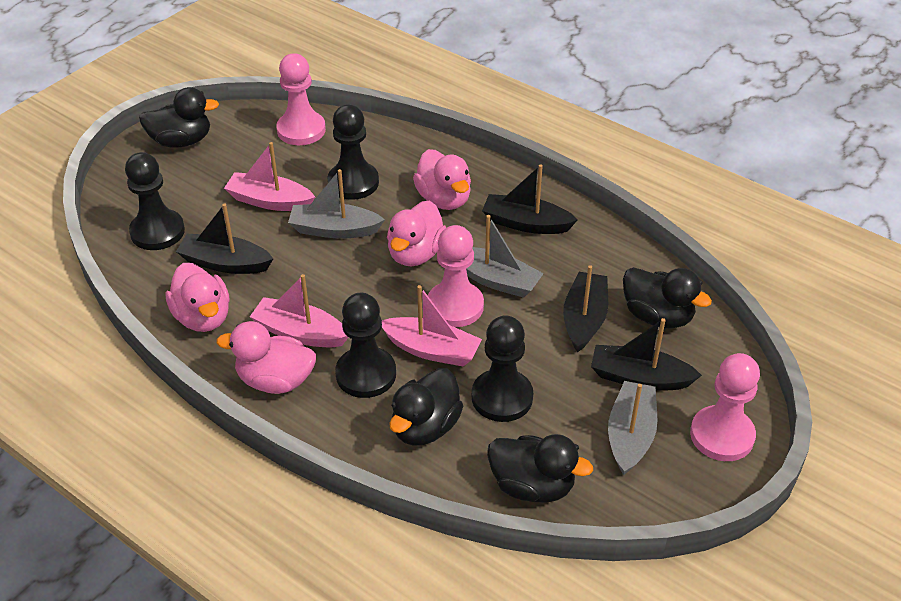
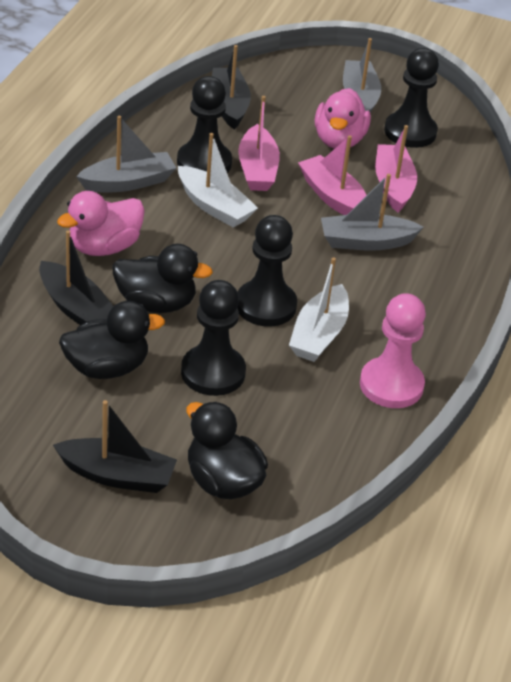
black boat: 4 -> 3
black duck: 4 -> 3
pink duck: 4 -> 2
pink pawn: 3 -> 1
white boat: 0 -> 2

